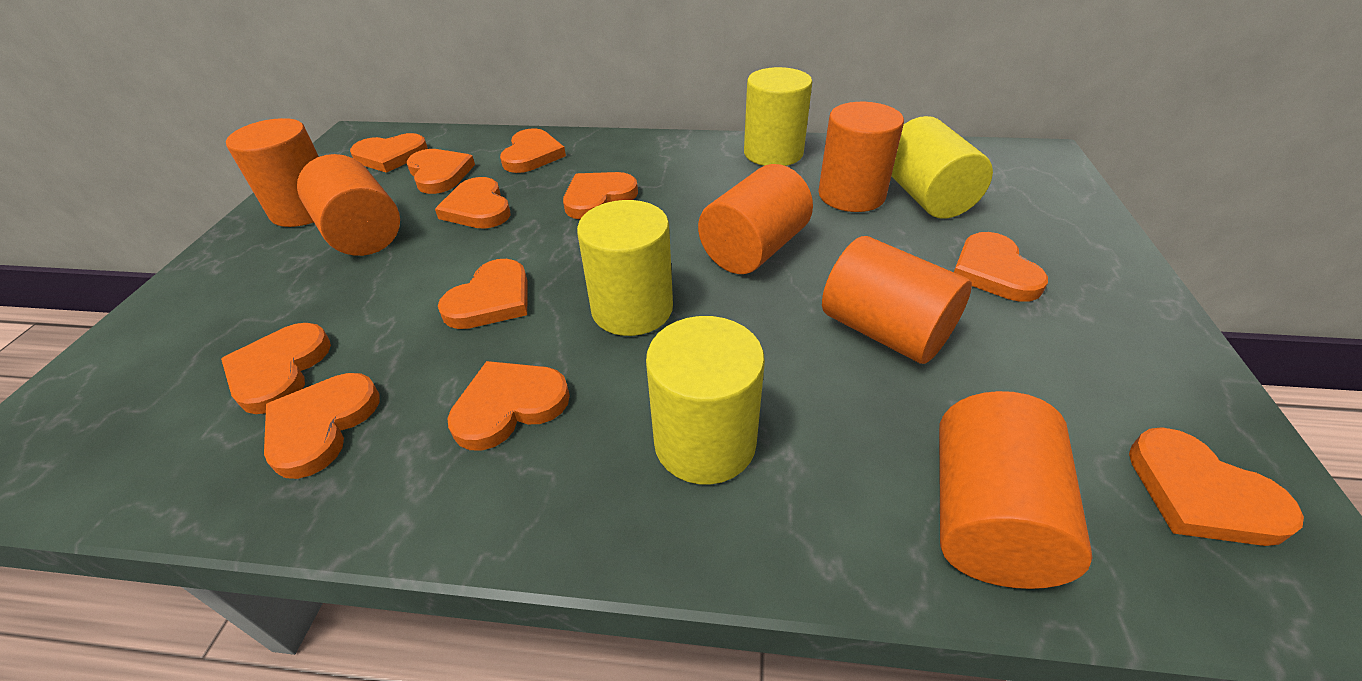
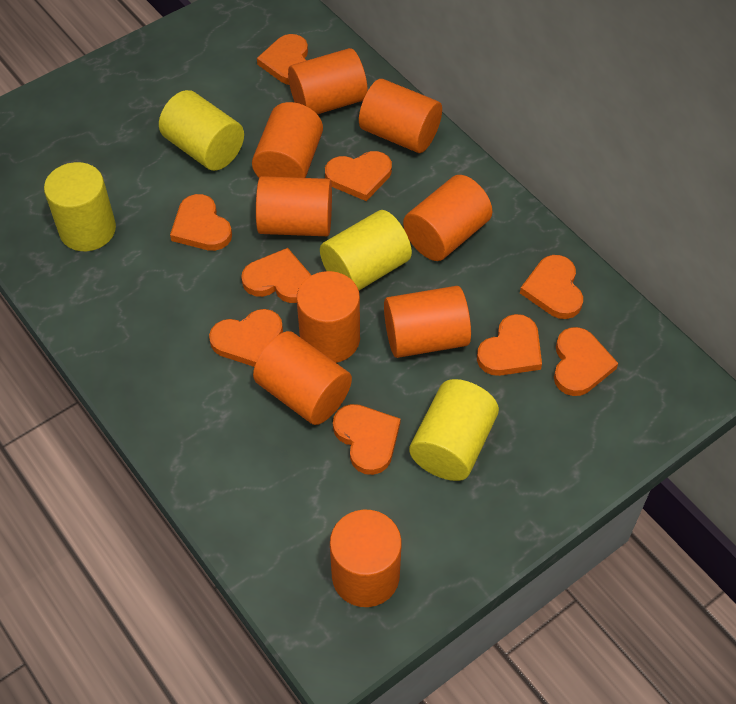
orange cylinder: 6 -> 9
orange heart: 11 -> 9

